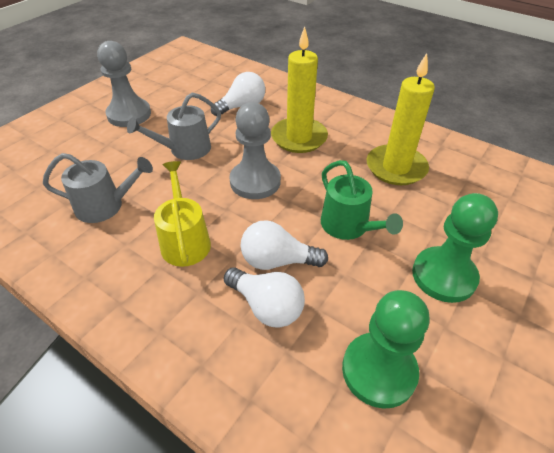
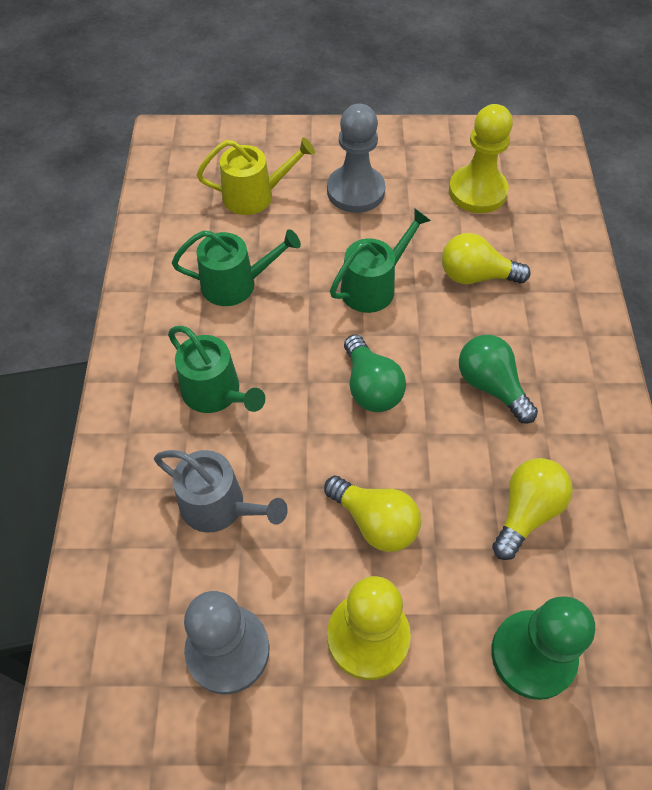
green light bulb: 0 -> 2
green pawn: 2 -> 1
green watering can: 1 -> 3
grey watering can: 2 -> 1
white light bulb: 3 -> 0
yellow candle: 2 -> 0
yellow light bulb: 0 -> 3
yellow pawn: 0 -> 2

